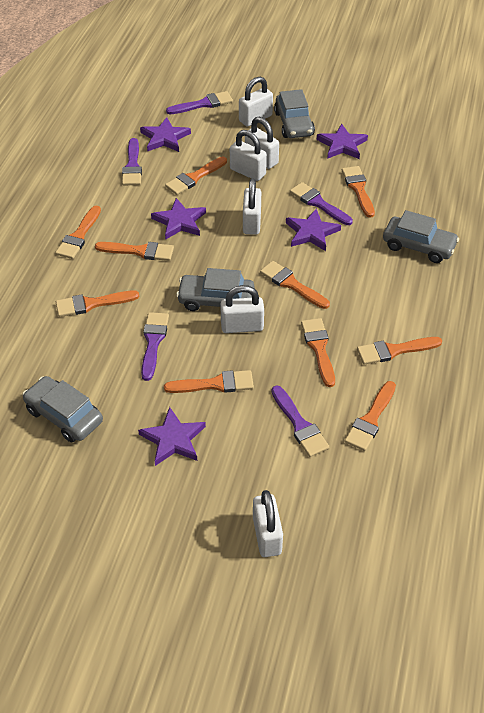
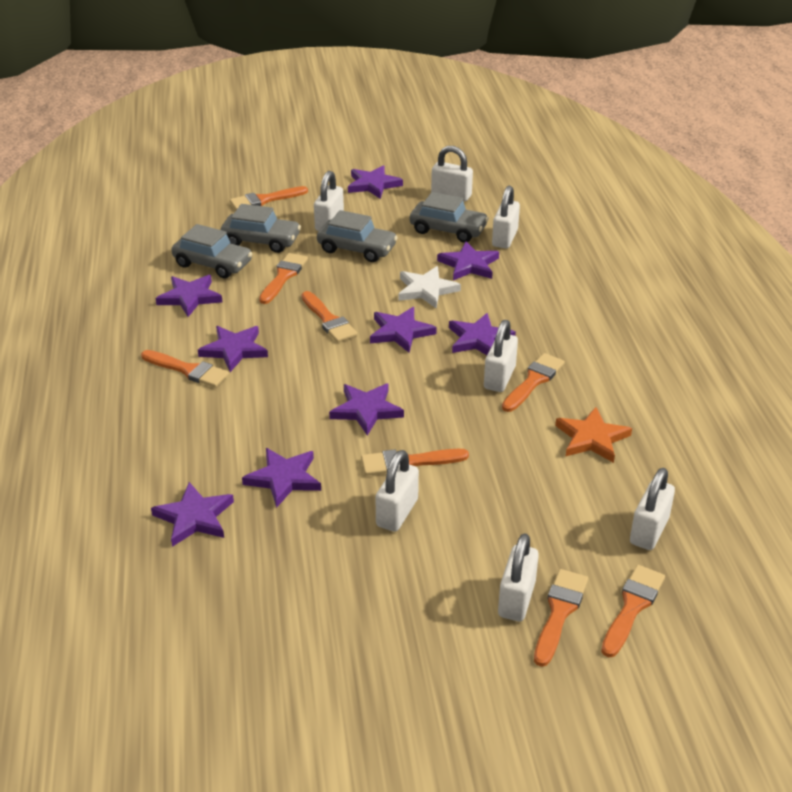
orange brush: 10 -> 8
orange star: 0 -> 1
purple brush: 5 -> 0
purple star: 5 -> 9
white padlock: 6 -> 7
white star: 0 -> 1

